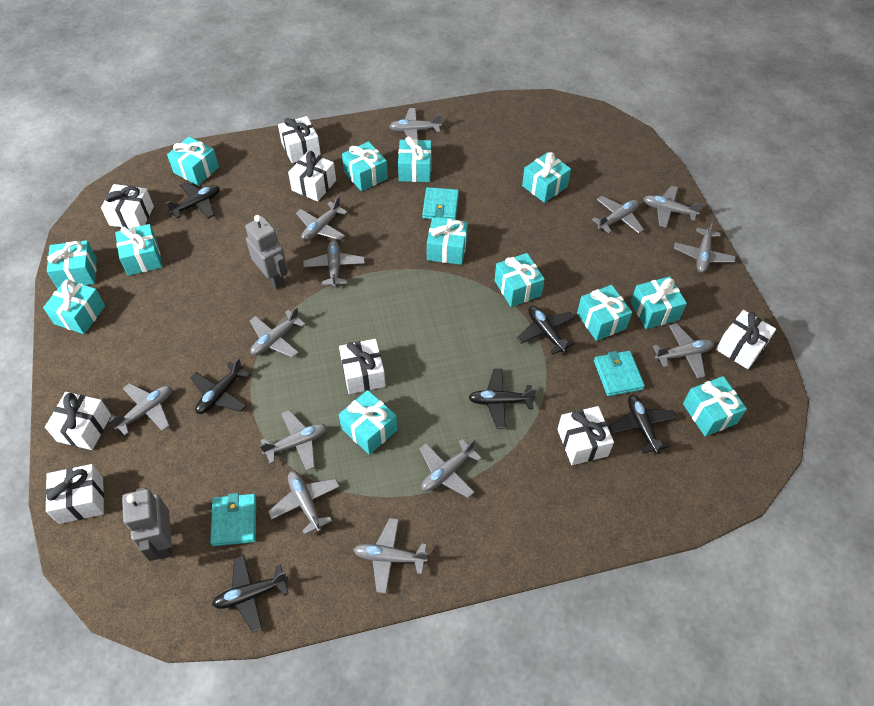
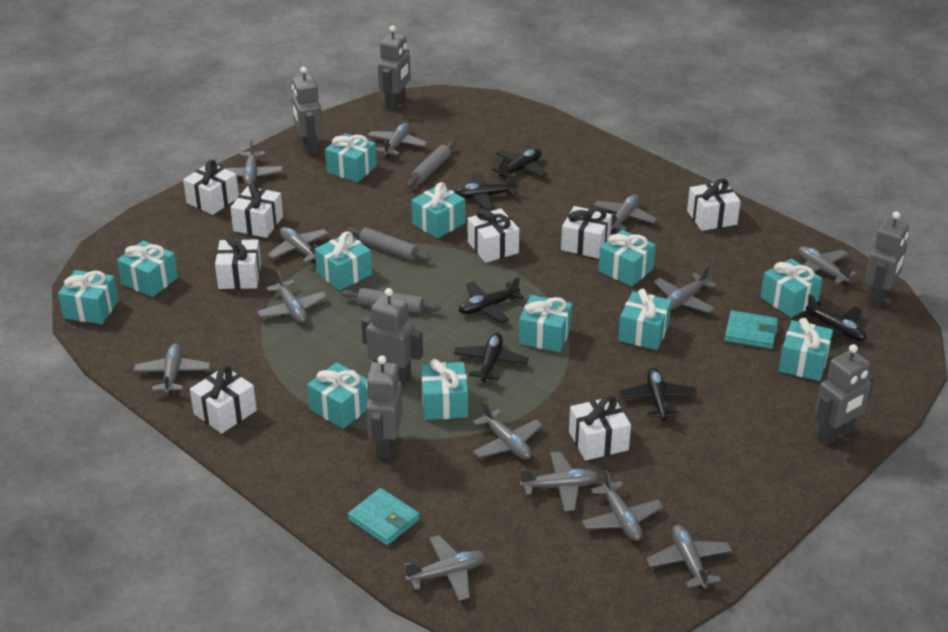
grey robot: 2 -> 6
grey rolling pin: 0 -> 3
turquoise gift: 13 -> 12
turquoise wallet: 3 -> 2

